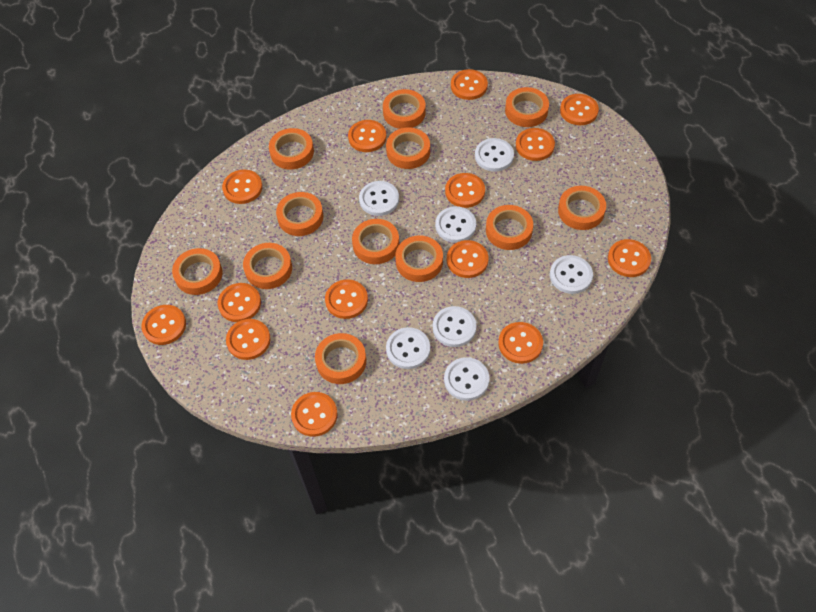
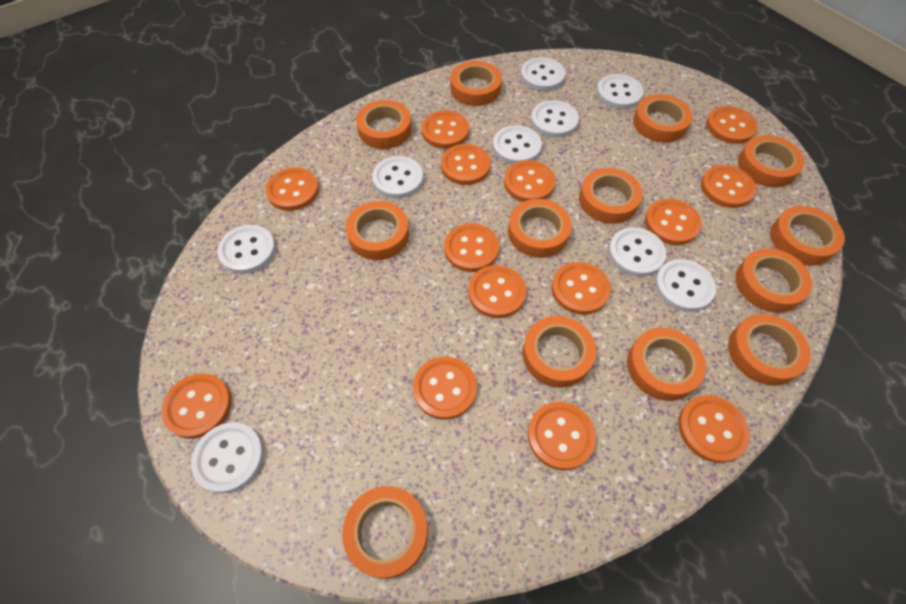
orange tape: 12 -> 13
white button: 7 -> 9

